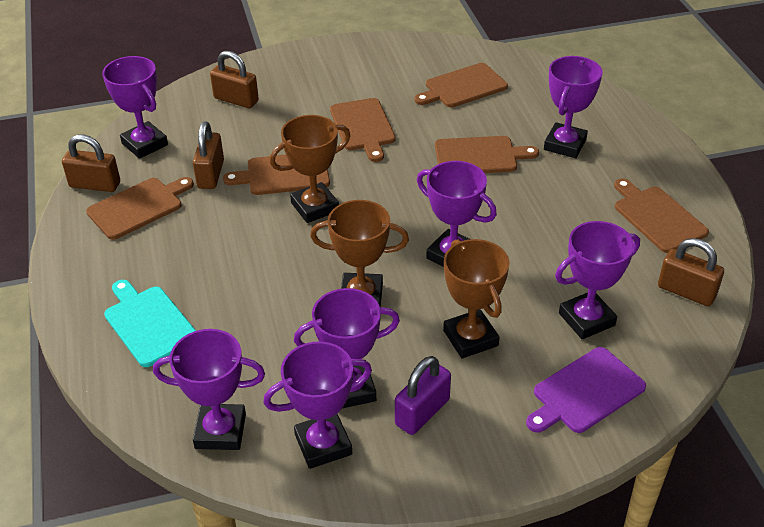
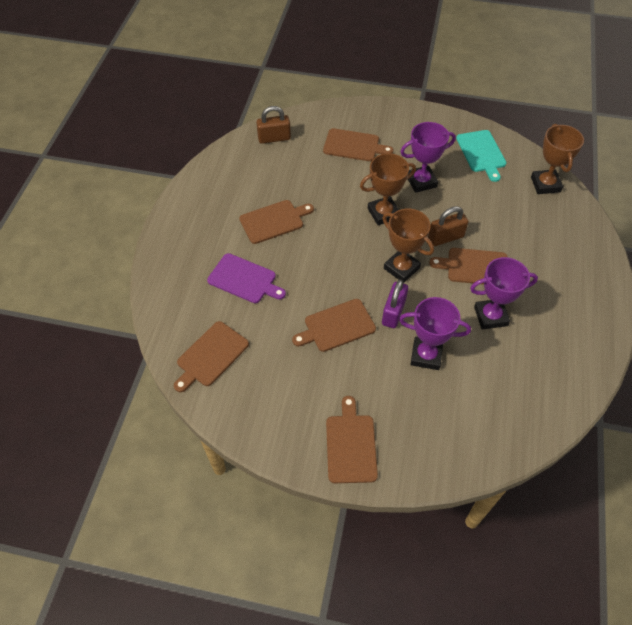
brown padlock: 4 -> 2
purple trophy: 7 -> 3

